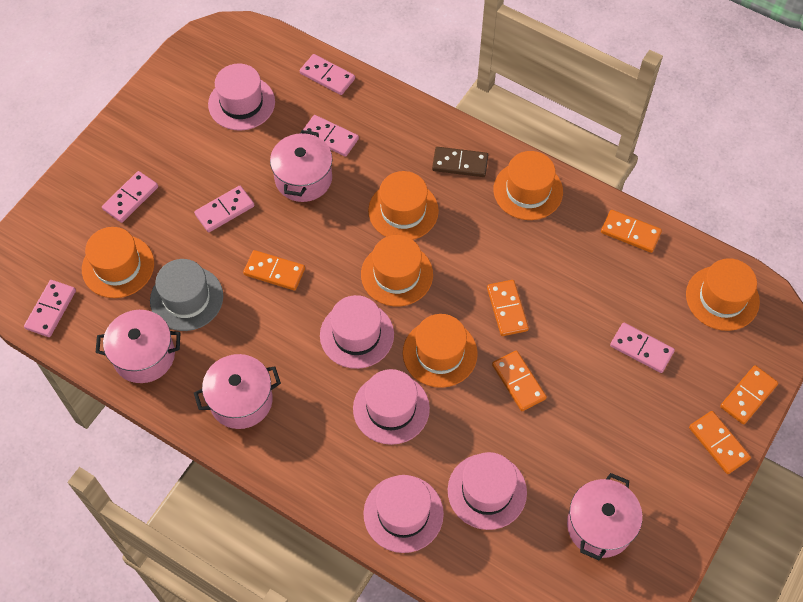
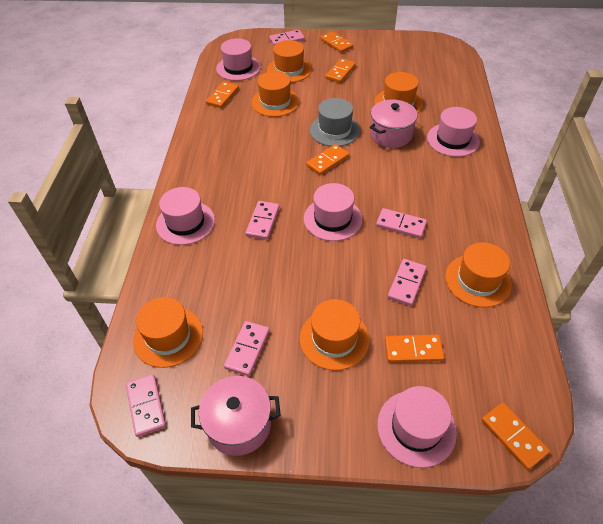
brown domino: 1 -> 0
pink pot: 4 -> 2

